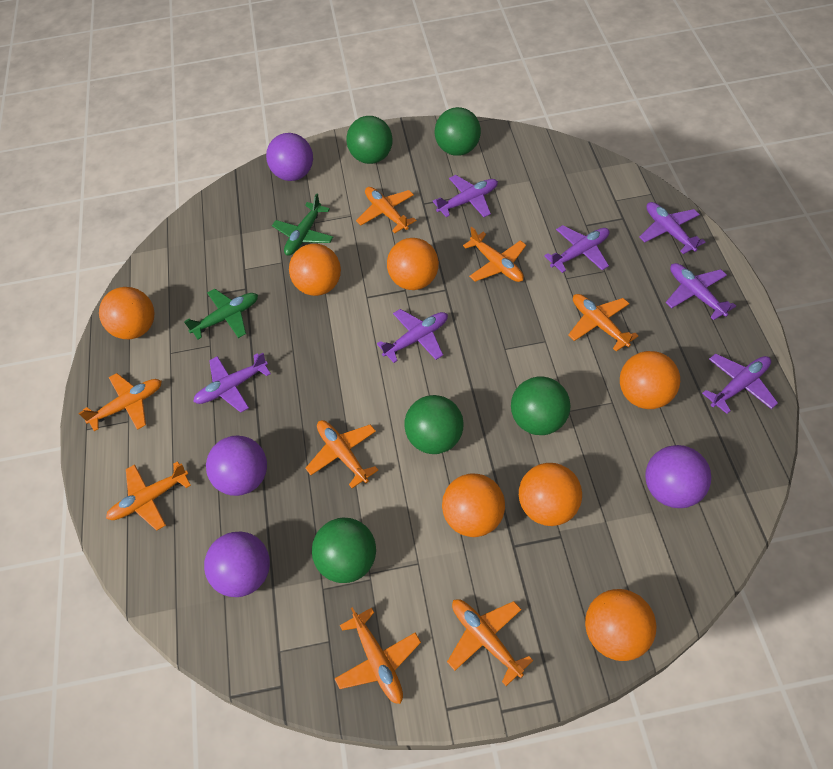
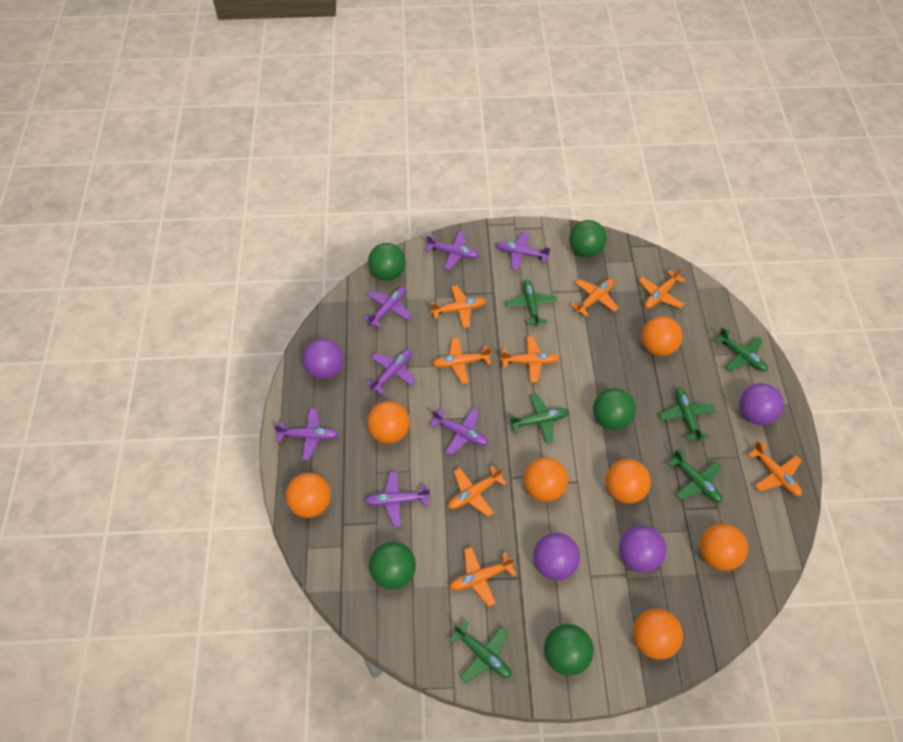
green plane: 2 -> 6

